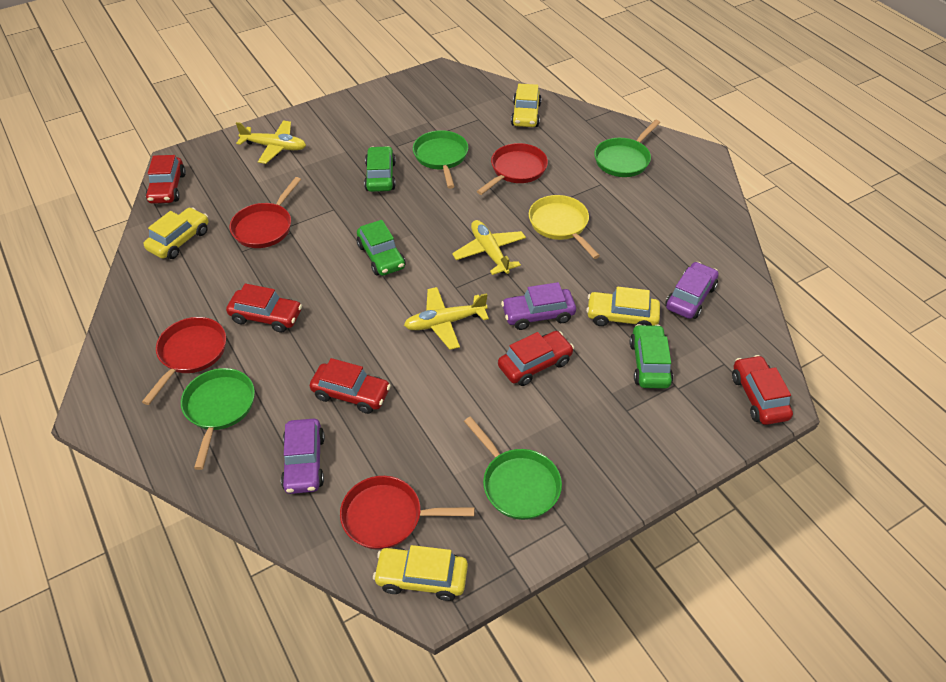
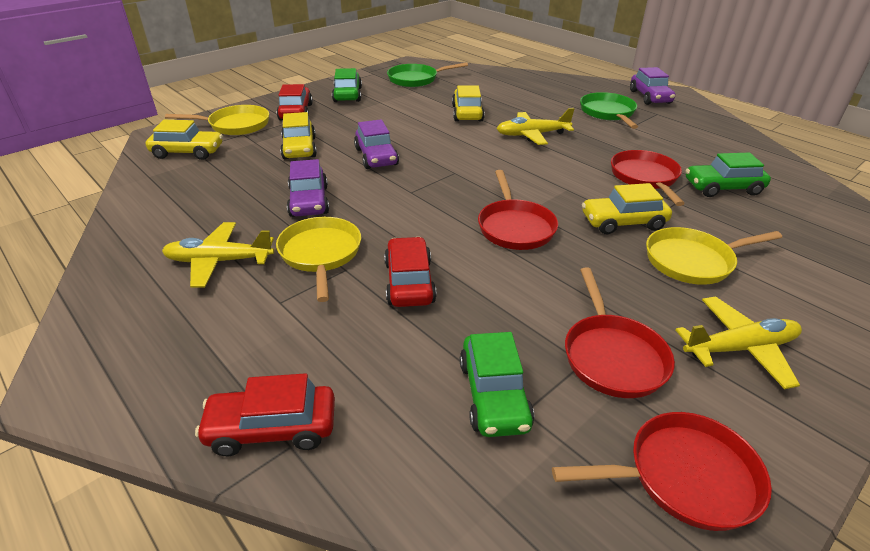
green pan: 4 -> 2
red car: 5 -> 3
yellow pan: 1 -> 3

